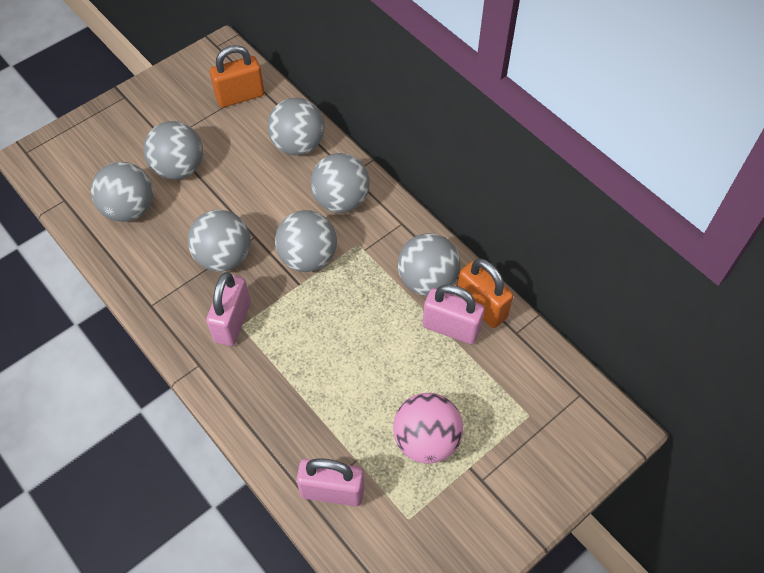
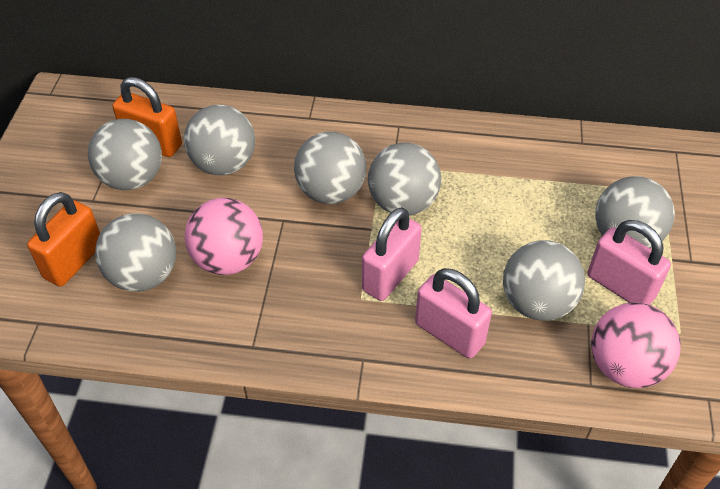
pink ball: 1 -> 2

